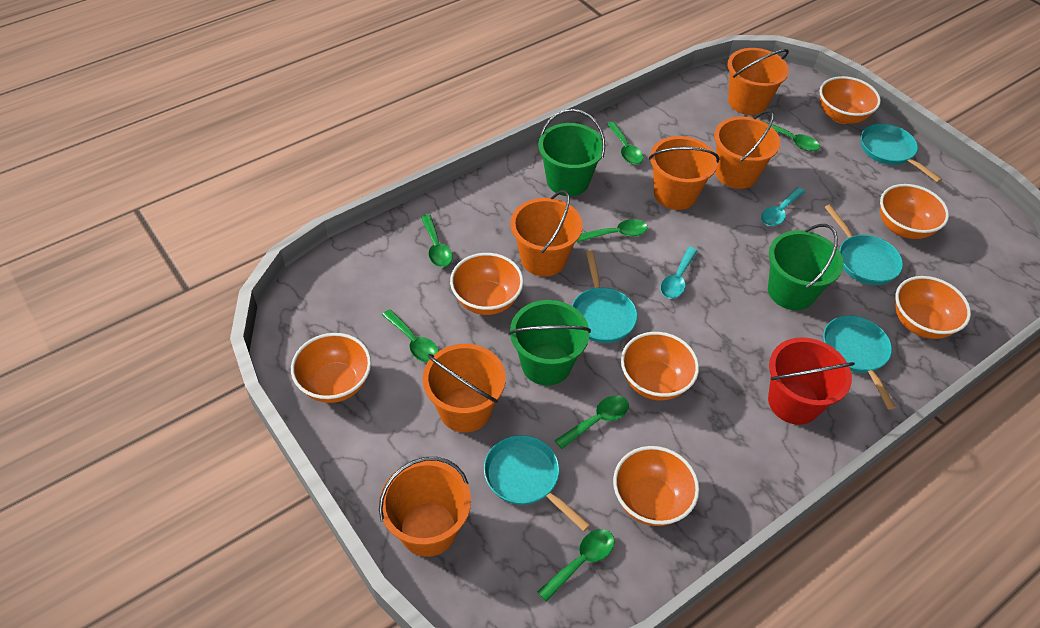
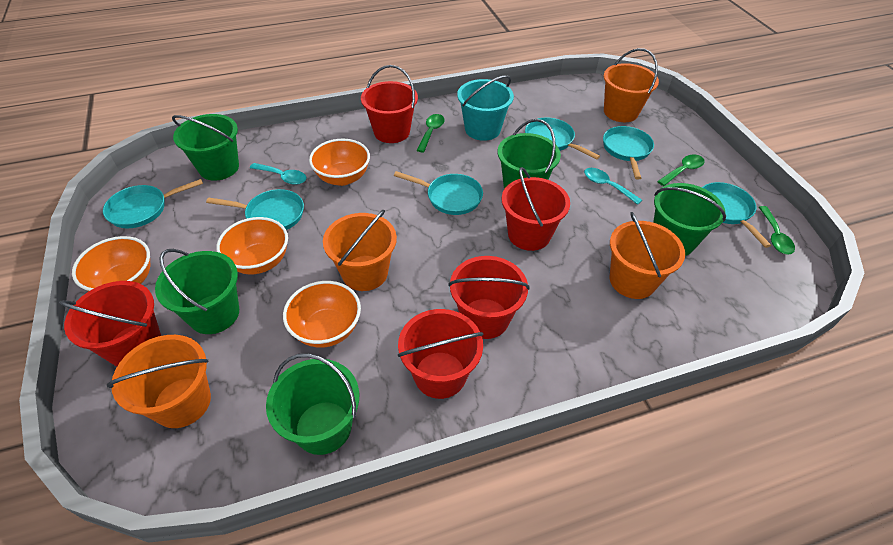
green bucket: 3 -> 5
green spoon: 7 -> 3
orange bowl: 7 -> 4
orange bucket: 6 -> 4
red bucket: 1 -> 5
turquoise bucket: 0 -> 1
turquoise pan: 5 -> 6

